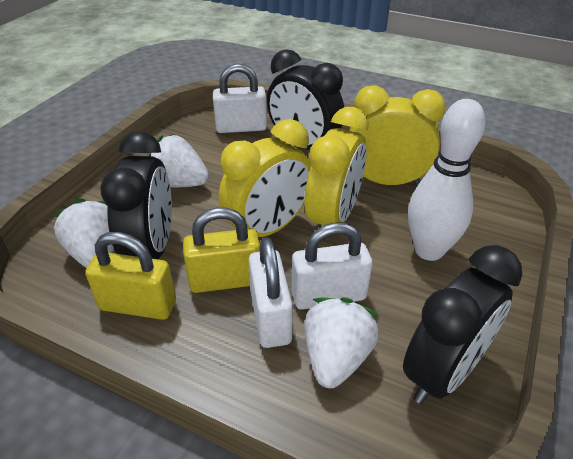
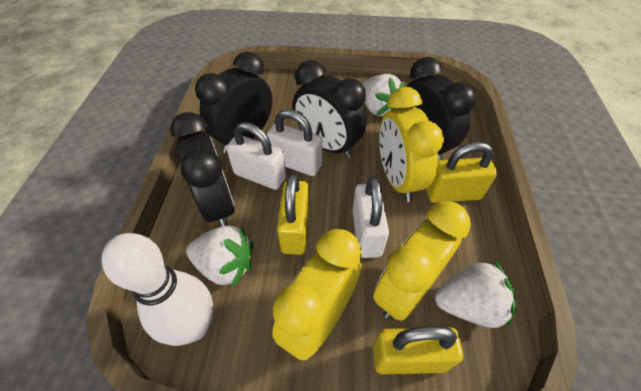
black clock: 3 -> 4
yellow padlock: 2 -> 3

